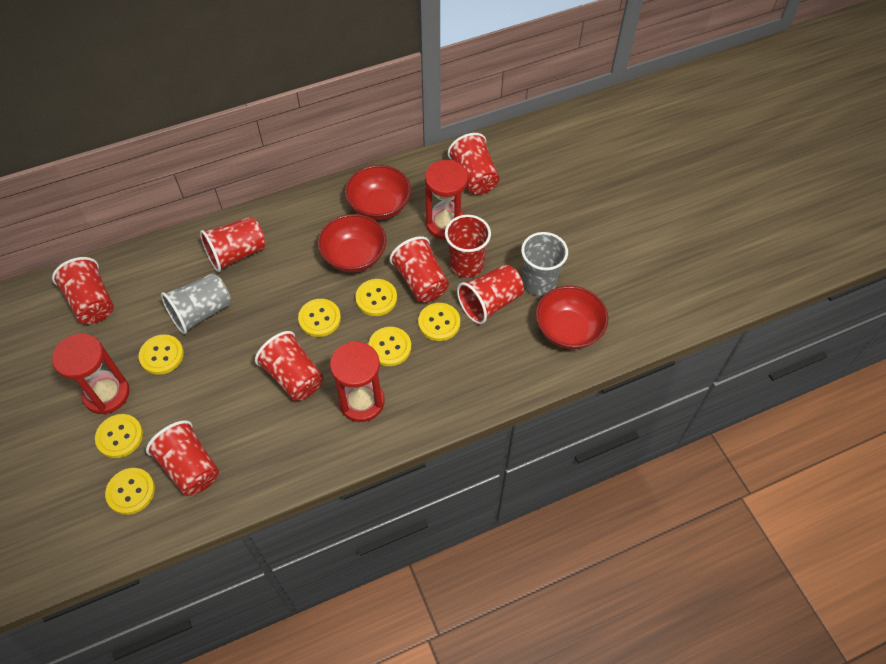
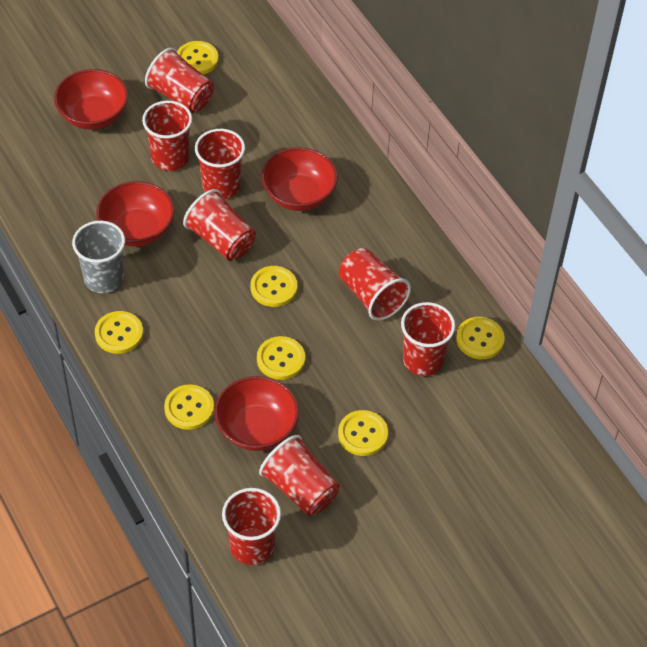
grey cup: 2 -> 1
red bowl: 3 -> 4
red hourglass: 3 -> 0

